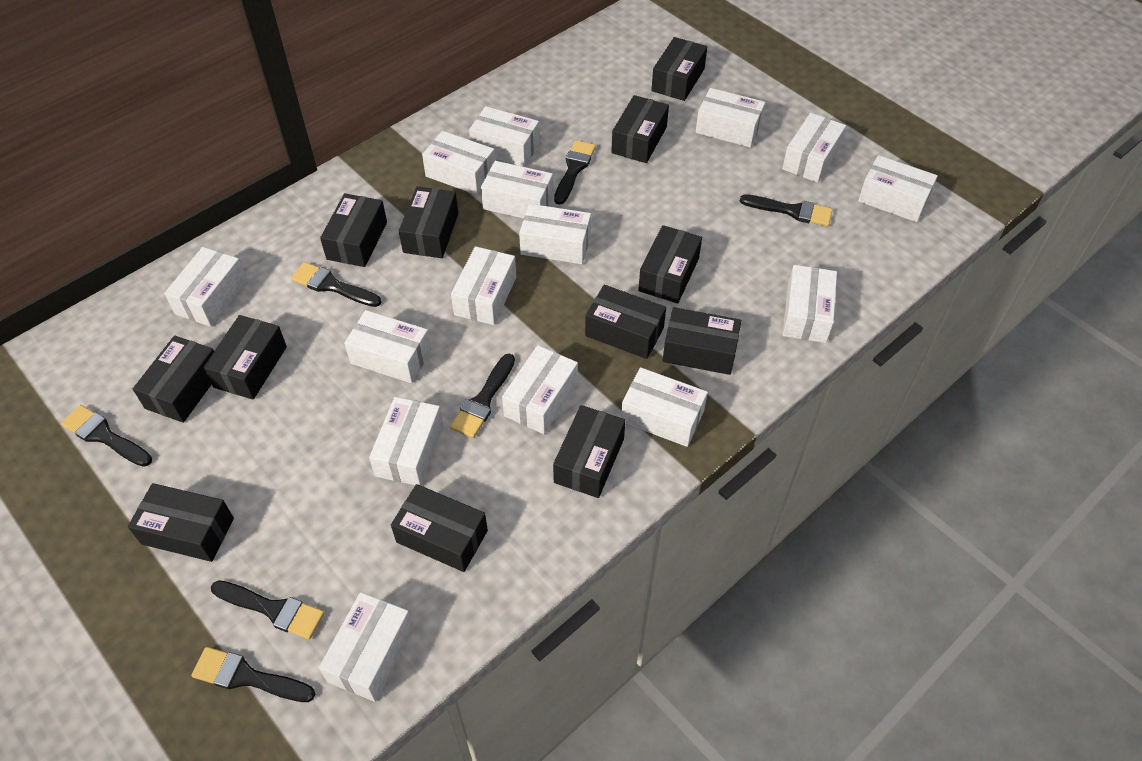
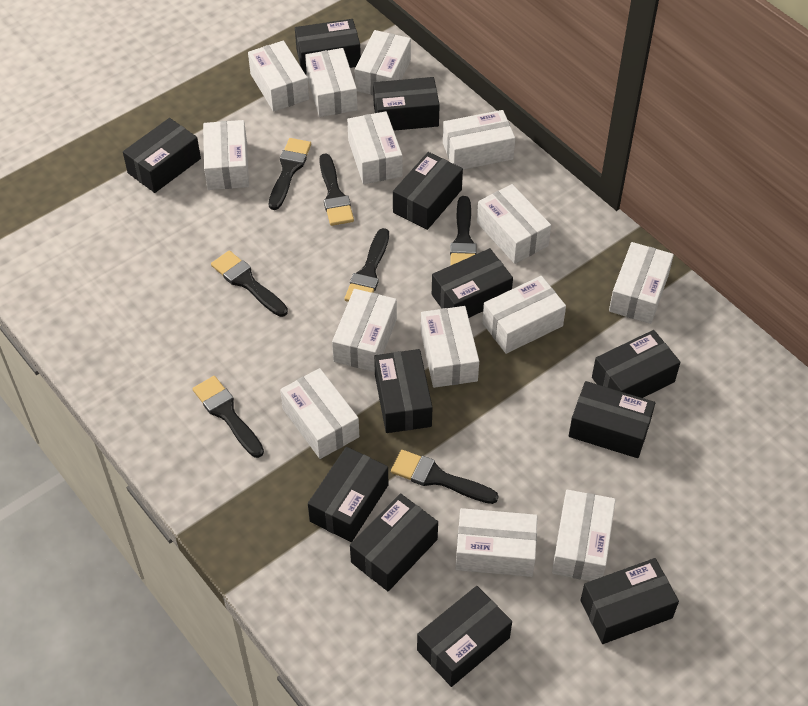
white box: 15 -> 14

